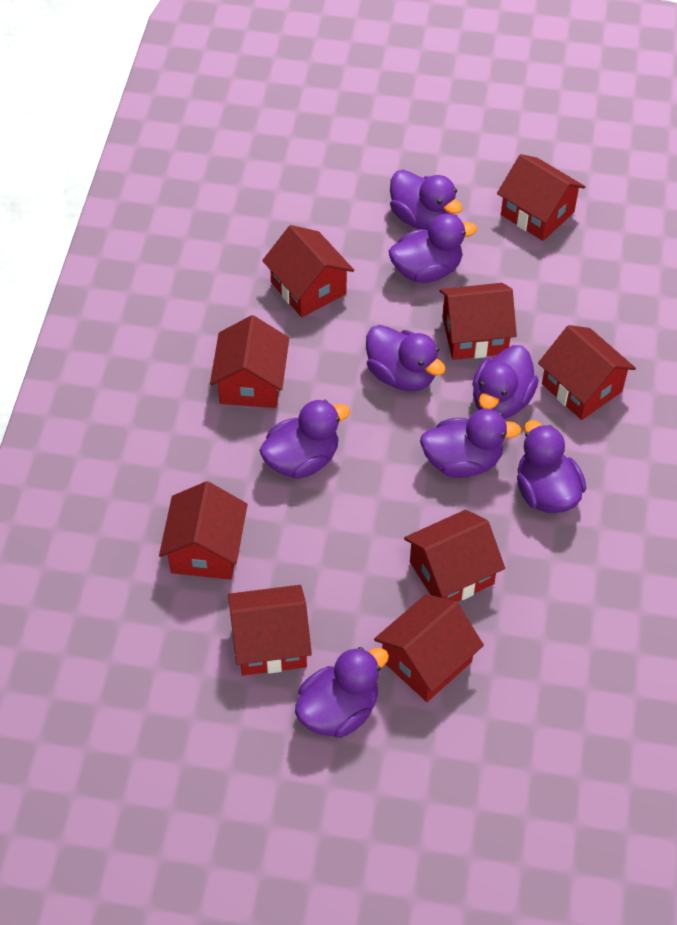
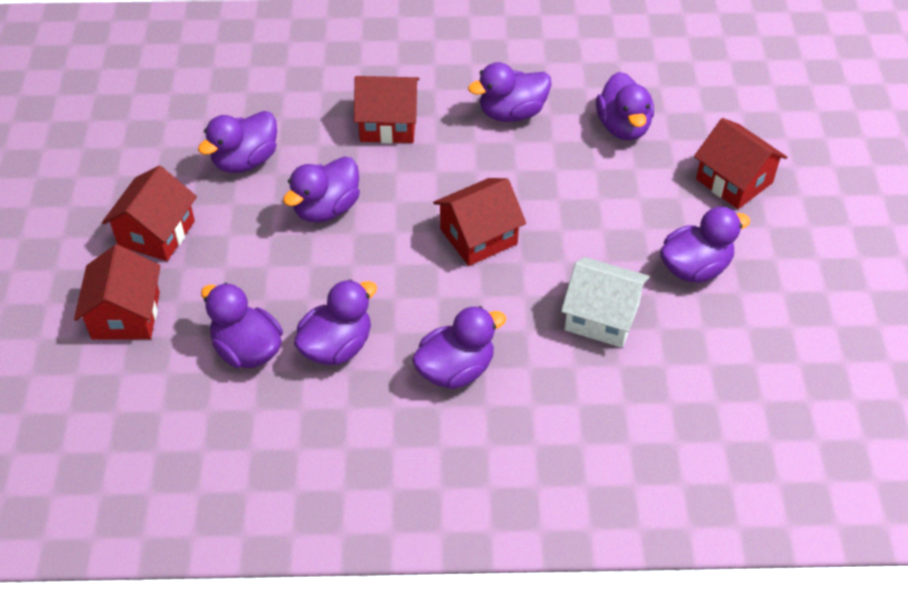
red house: 9 -> 5
white house: 0 -> 1

